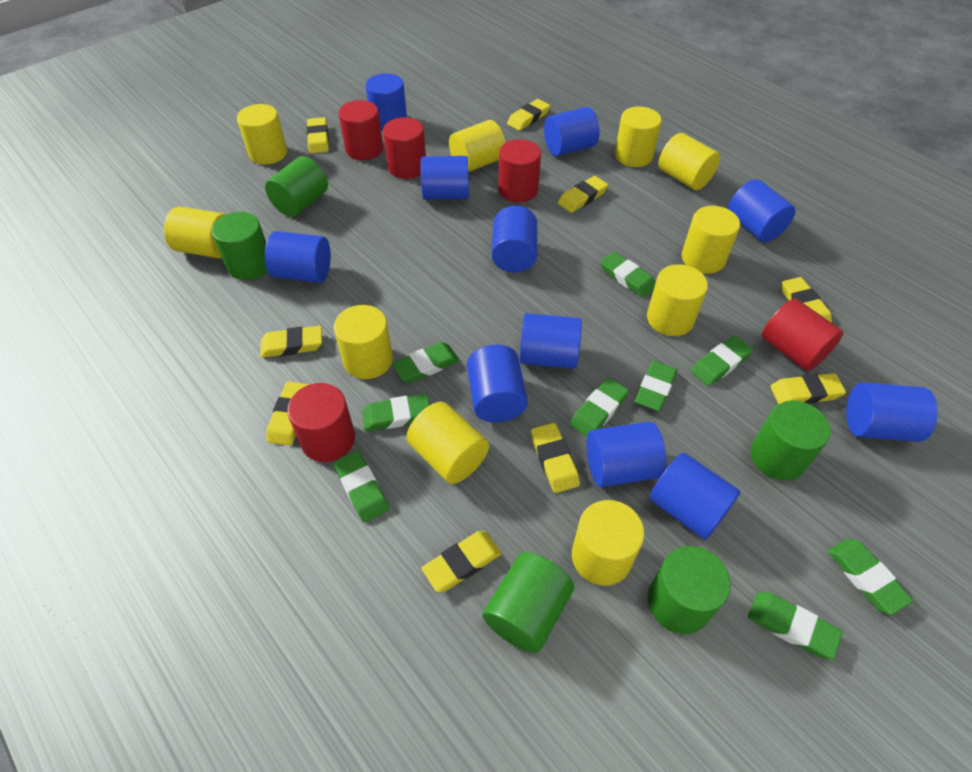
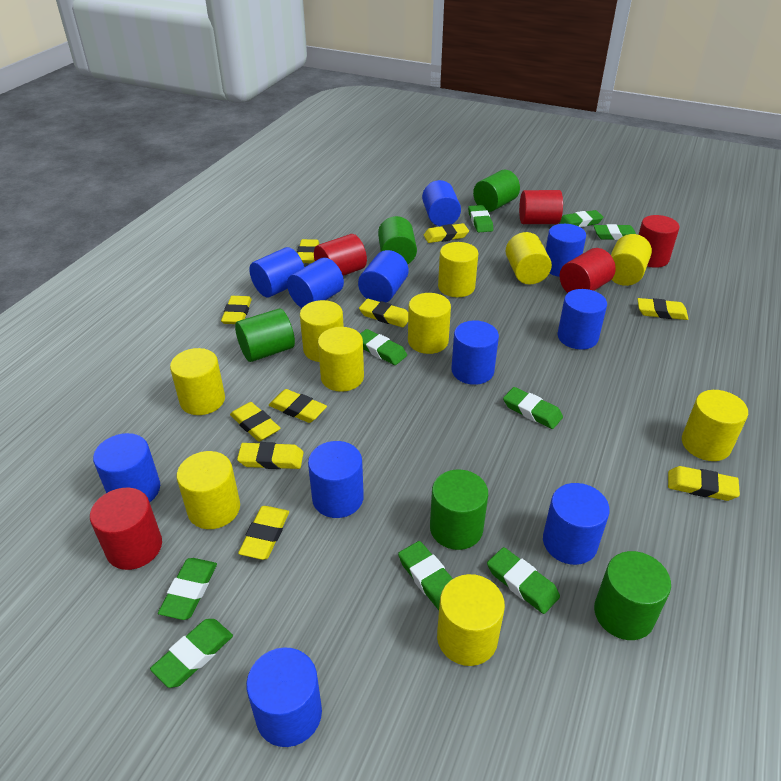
yellow eraser: 9 -> 10

